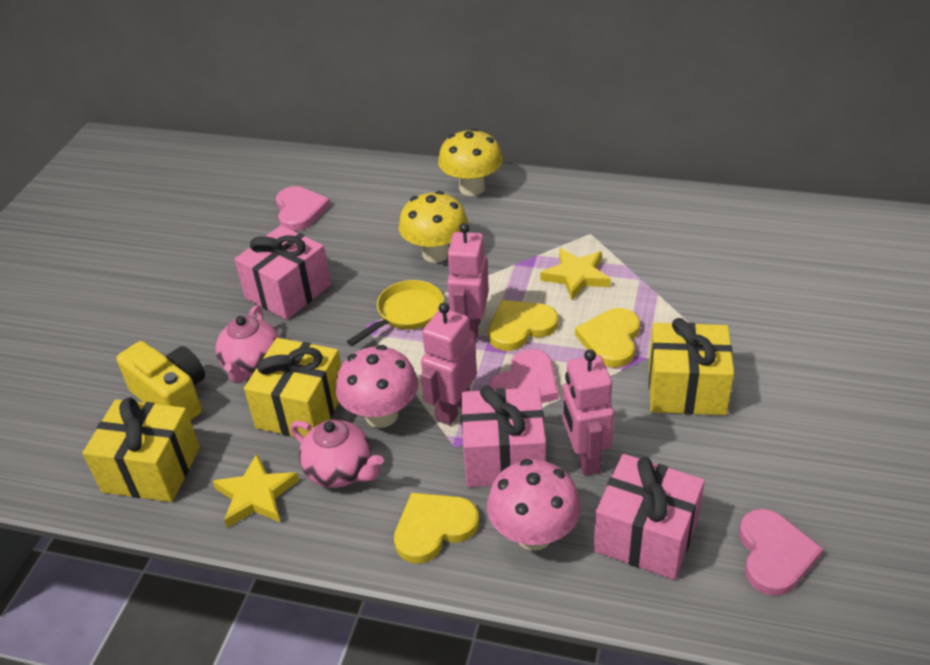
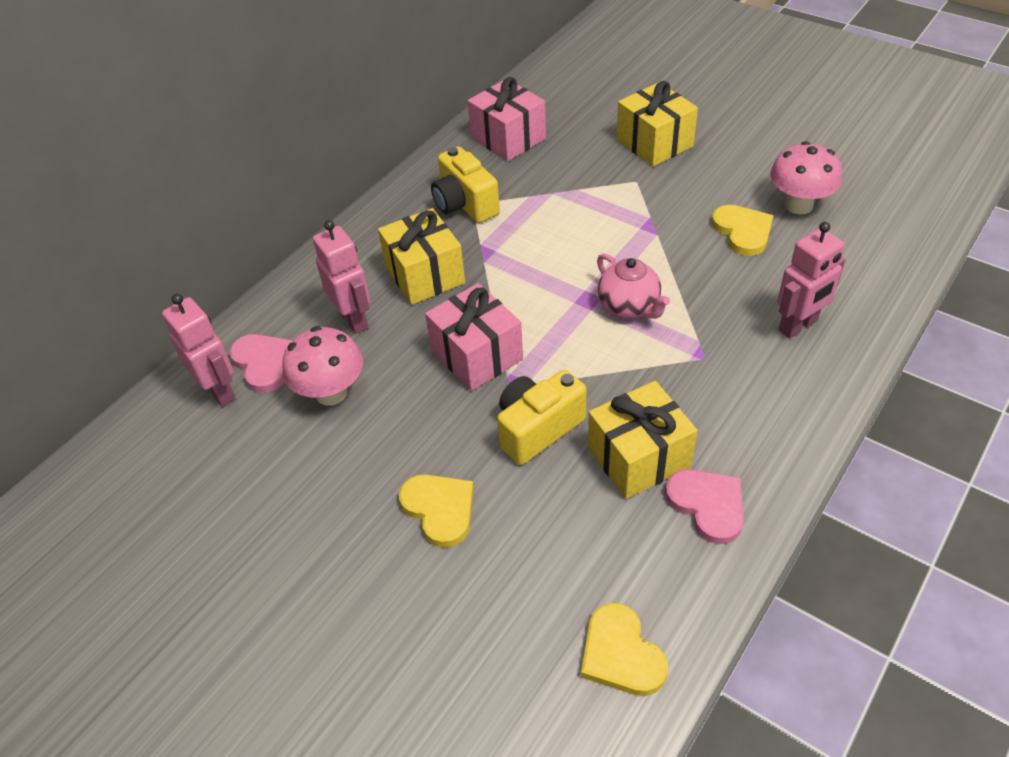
pink gift: 3 -> 2
pink heart: 3 -> 2
pink teapot: 2 -> 1
yellow camera: 1 -> 2
yellow mushroom: 2 -> 0
yellow pan: 1 -> 0
yellow star: 2 -> 0

